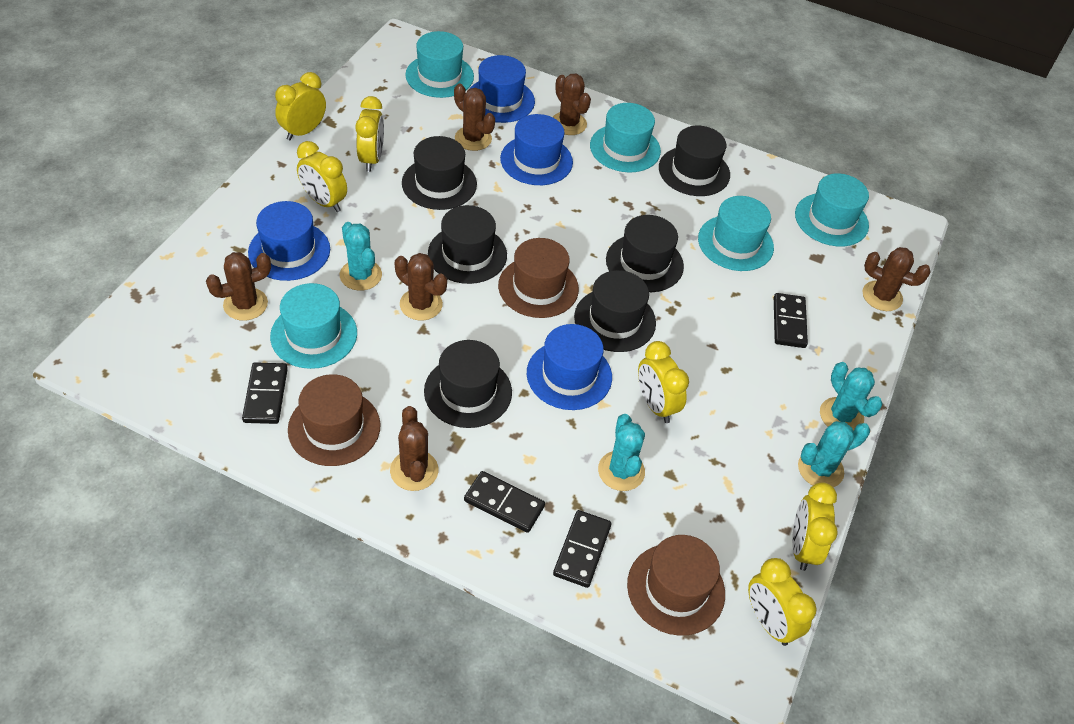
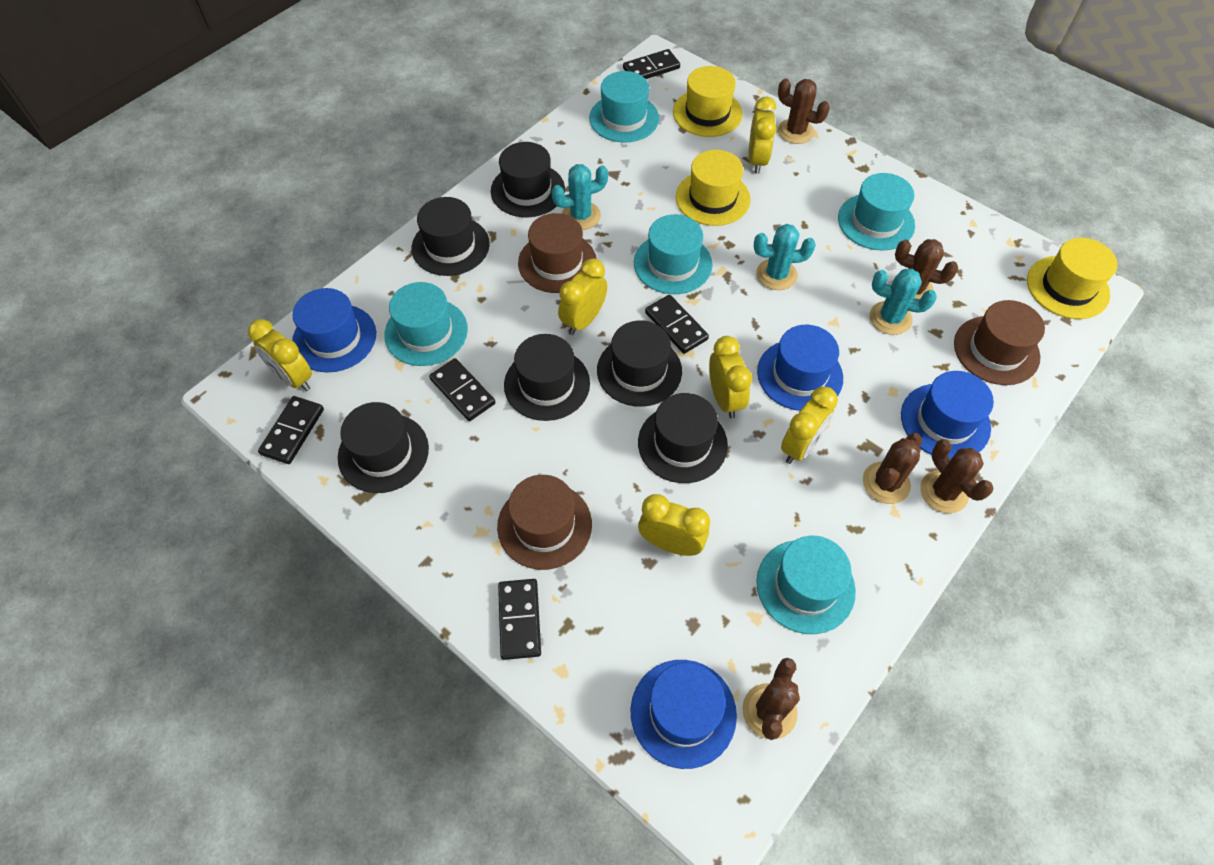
black domino: 4 -> 5
brown cactus: 6 -> 5
turquoise cactus: 4 -> 3
yellow hat: 0 -> 3

